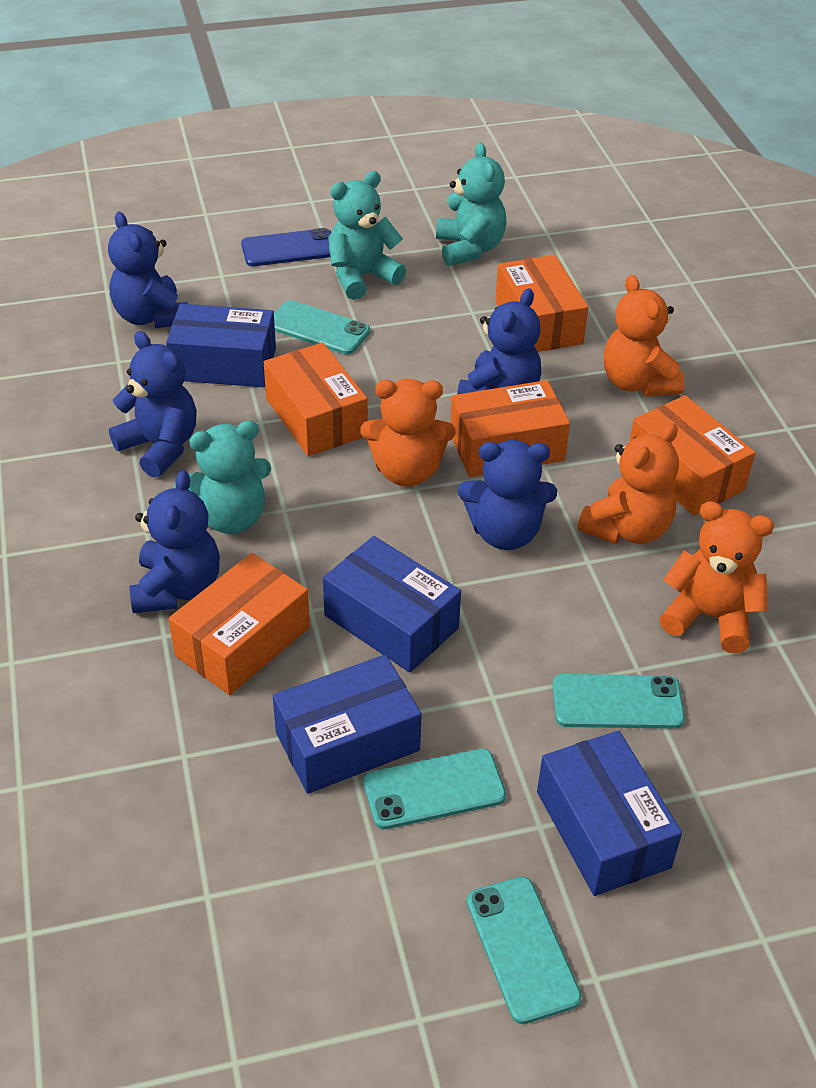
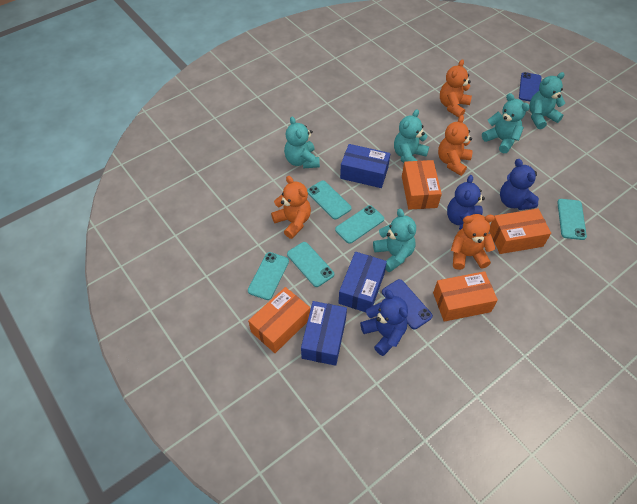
blue box: 4 -> 3
blue phone: 1 -> 2
blue teddy bear: 5 -> 3
orange box: 5 -> 4
turquoise phone: 4 -> 5
turquoise teddy bear: 3 -> 5

